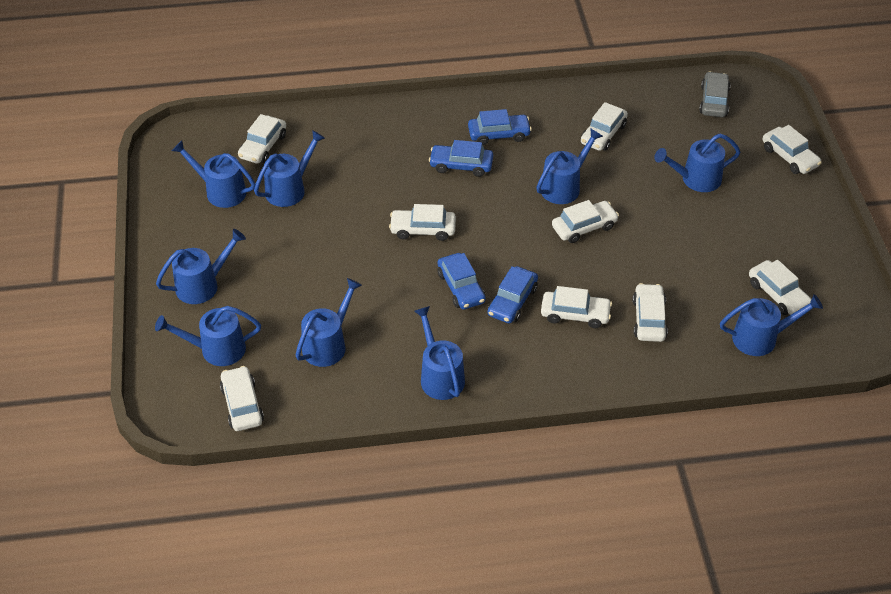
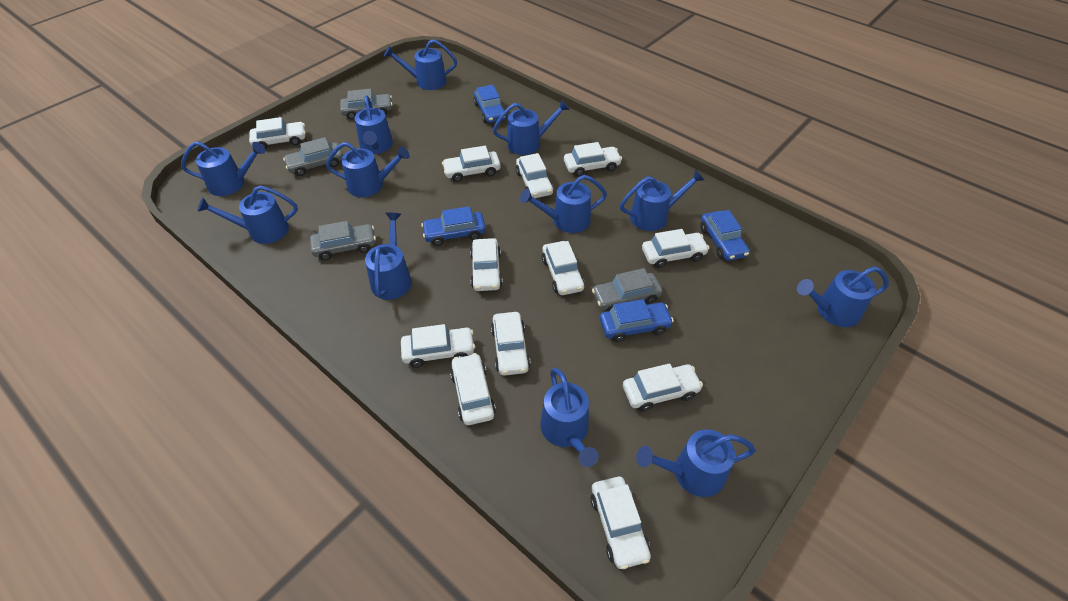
blue watering can: 9 -> 12
grey car: 1 -> 4
white car: 9 -> 12

